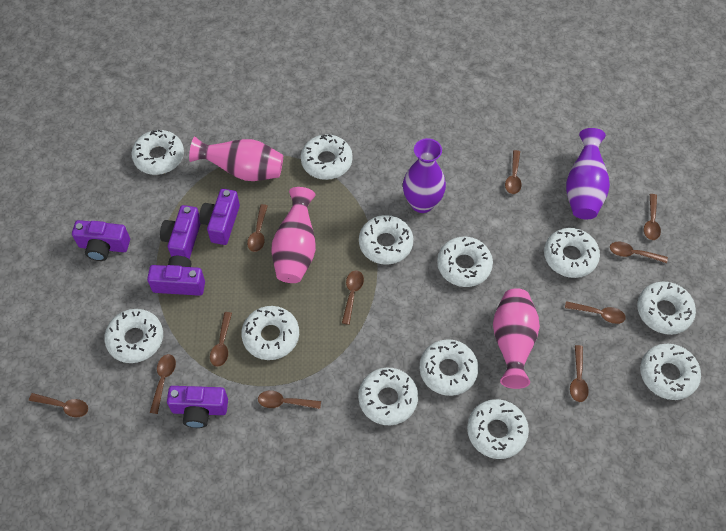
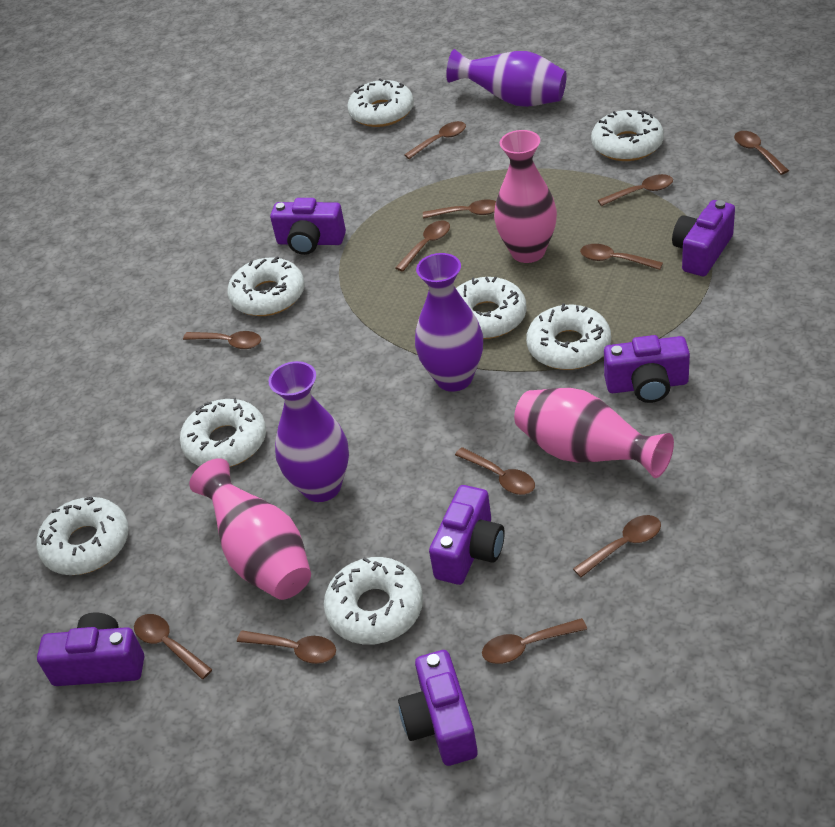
brown spoon: 11 -> 12
purple camera: 5 -> 6
purple vase: 2 -> 3
white donut: 12 -> 8

